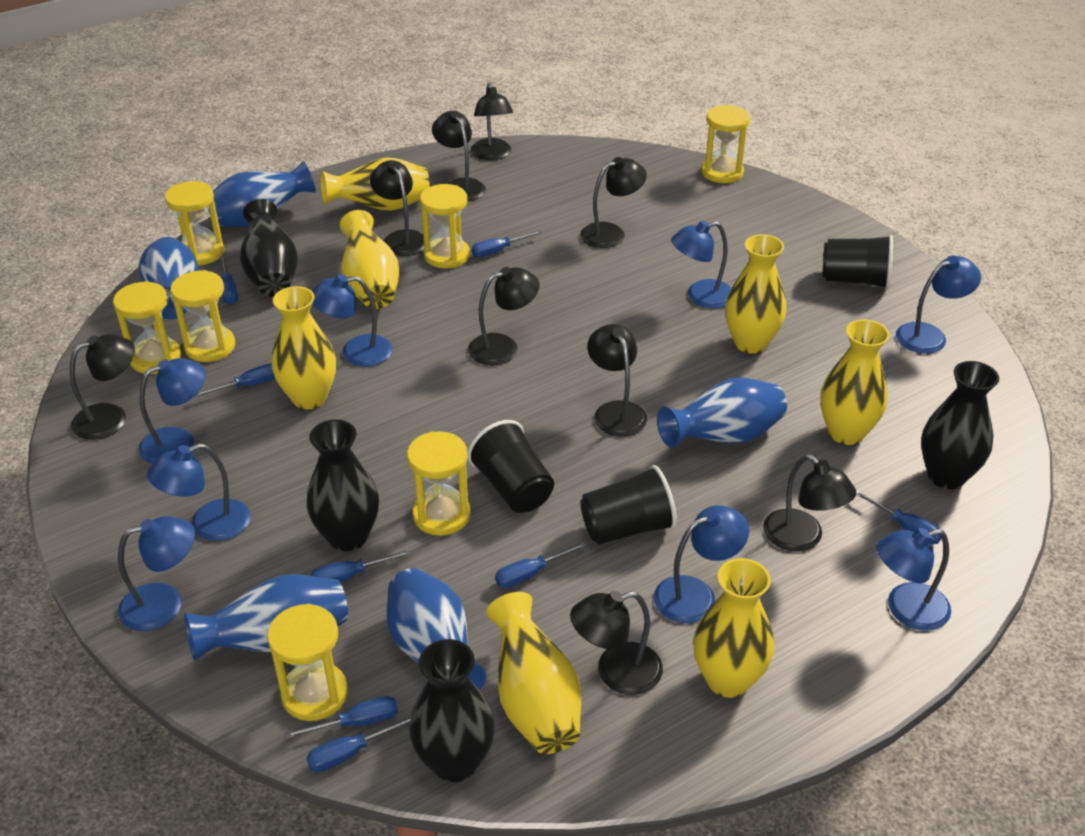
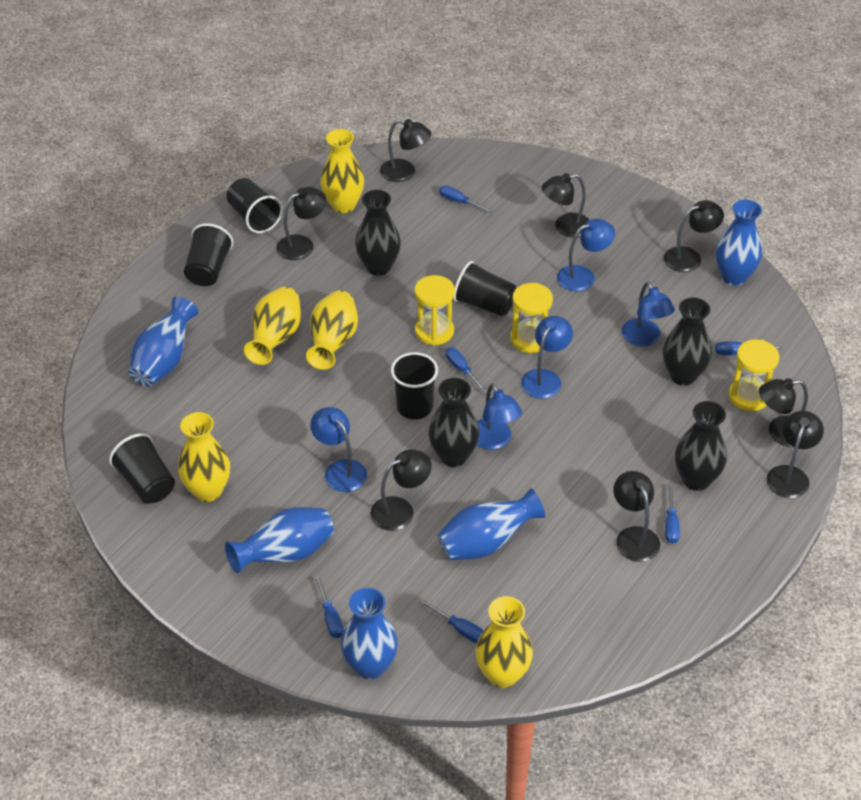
black cup: 3 -> 5
black lamp: 9 -> 8
blue lamp: 8 -> 5
blue screwdriver: 8 -> 6
yellow hourglass: 7 -> 3
yellow vase: 7 -> 5

